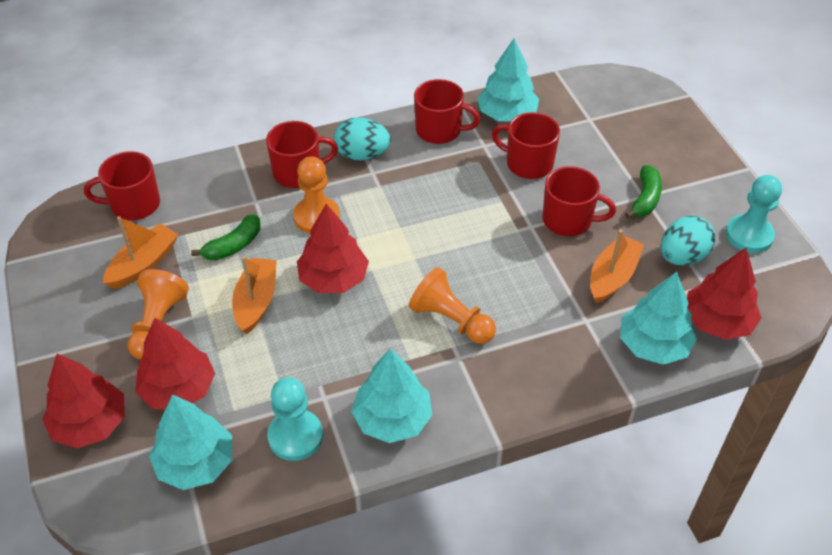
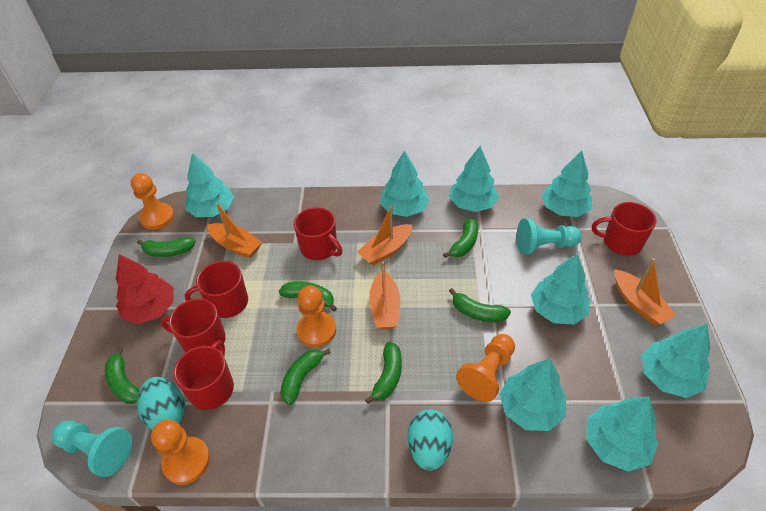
green banana: 2 -> 7
orange boat: 3 -> 4
orange pawn: 3 -> 4
red tree: 4 -> 1
turquoise tree: 4 -> 8

